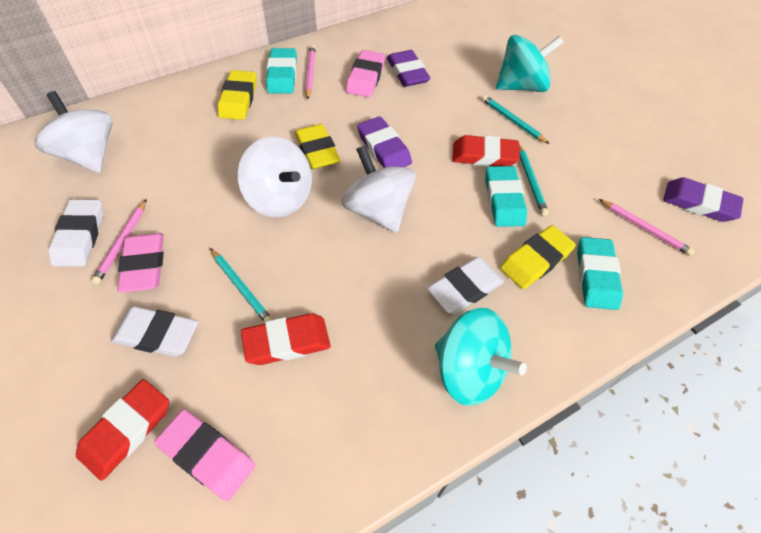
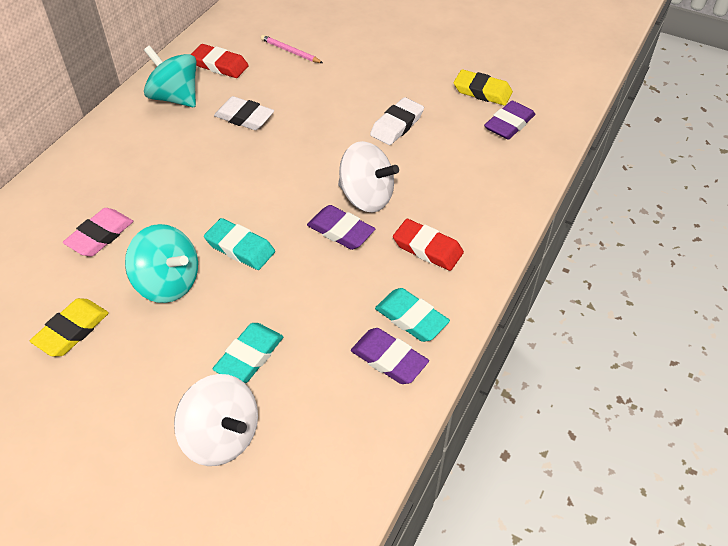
pink eraser: 3 -> 1
pink pencil: 3 -> 1
red eraser: 3 -> 2
turquoise pencil: 3 -> 0
white eraser: 3 -> 2
white spinning top: 3 -> 2
yellow eraser: 3 -> 2

